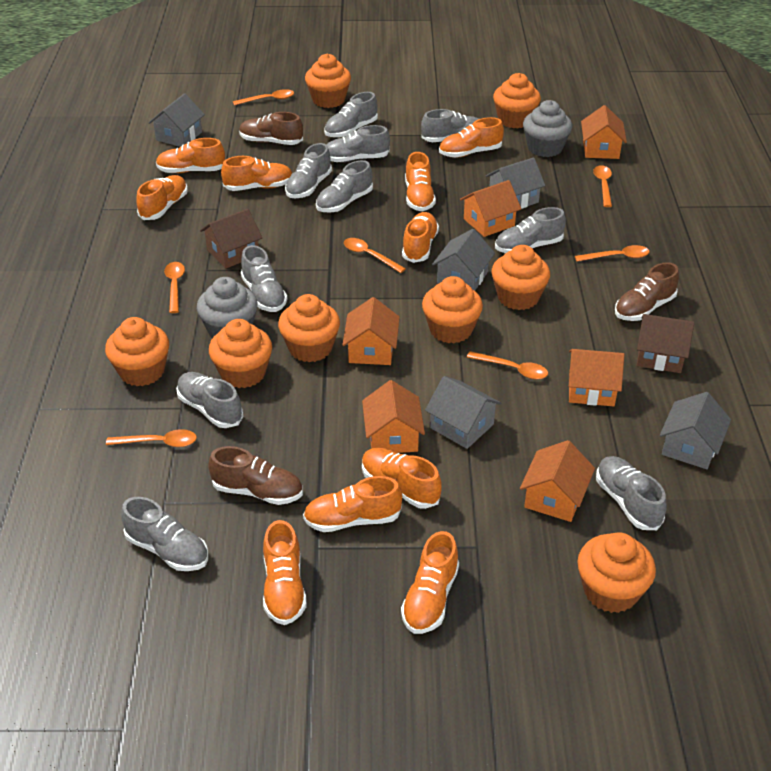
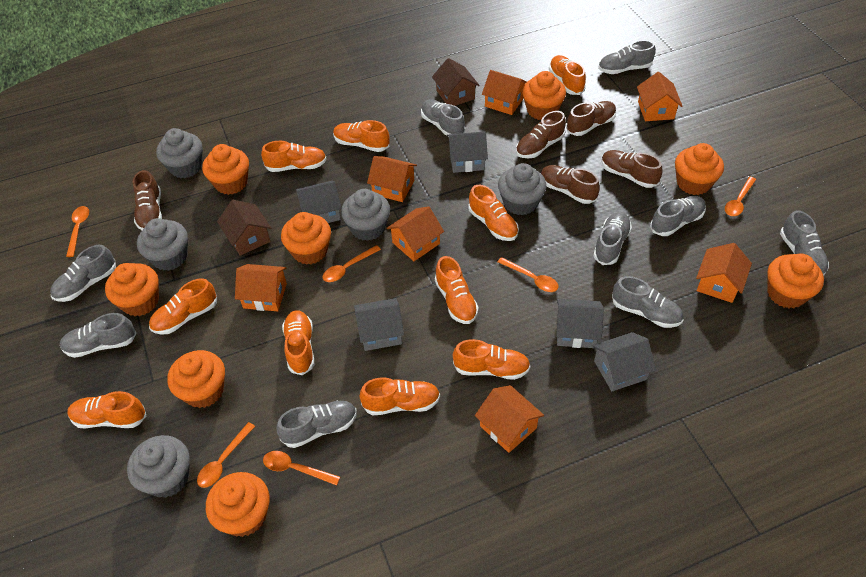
brown shoe: 3 -> 5
grey cupcake: 2 -> 5
grey shoe: 10 -> 9
orange house: 6 -> 7
orange spoon: 7 -> 6

